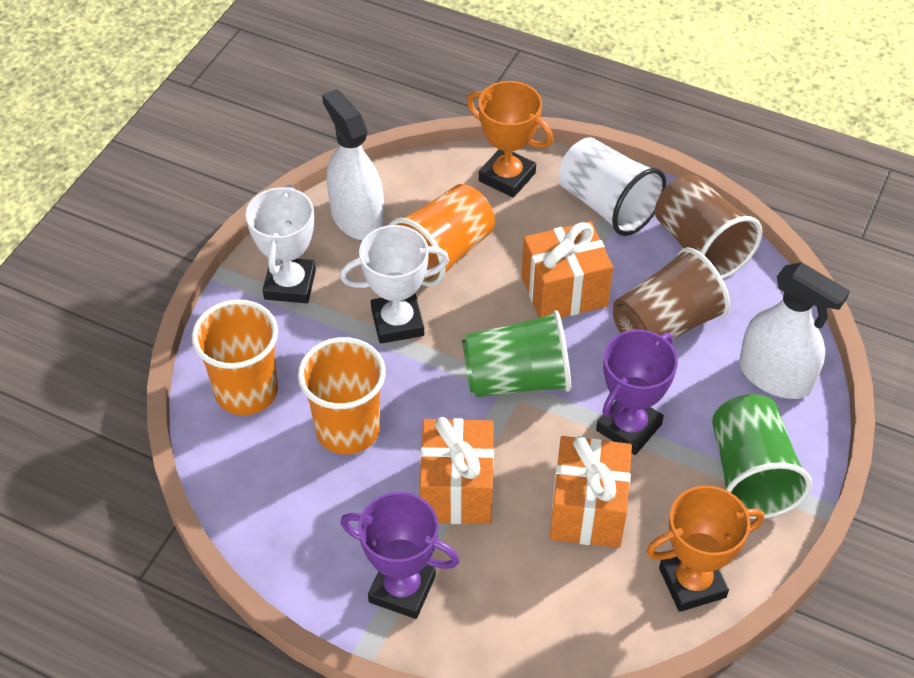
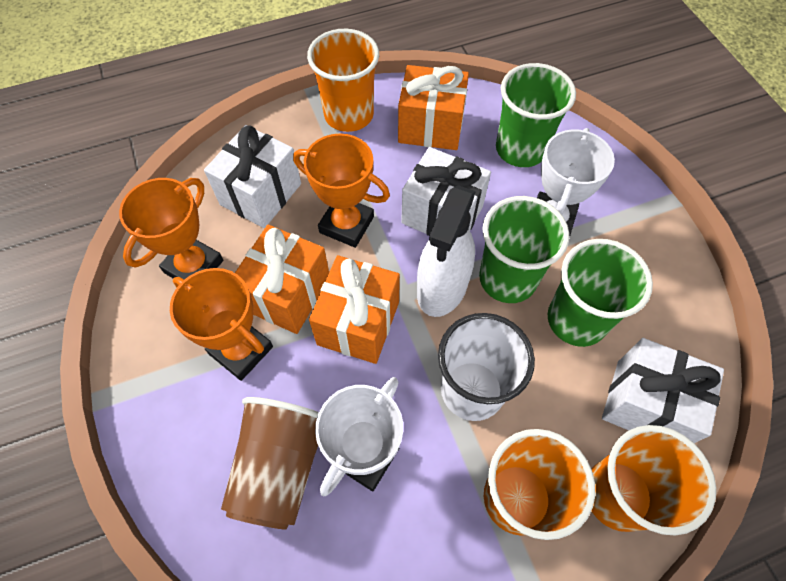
brown cup: 2 -> 1
green cup: 2 -> 3
orange trophy: 2 -> 3
purple trophy: 2 -> 0
white gift: 0 -> 3
white spray bottle: 2 -> 1

